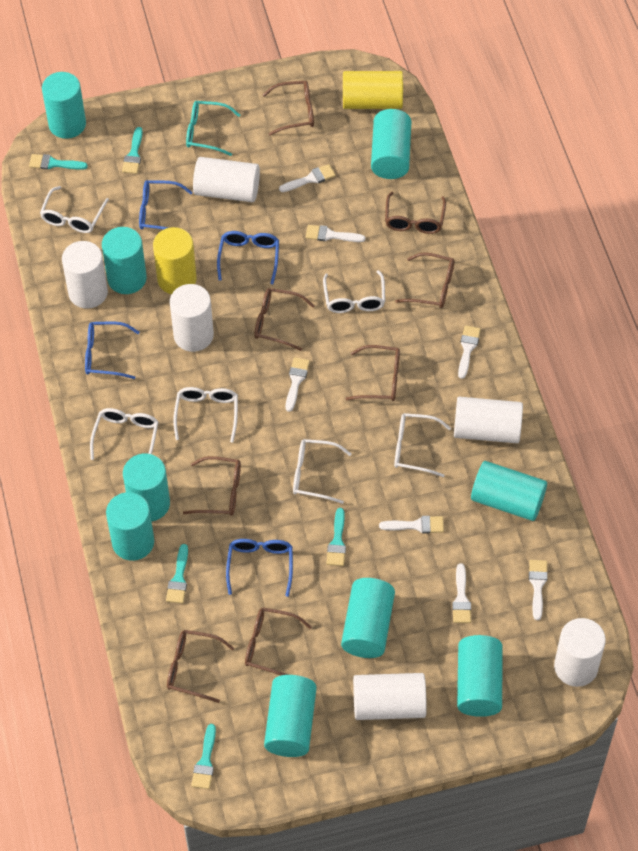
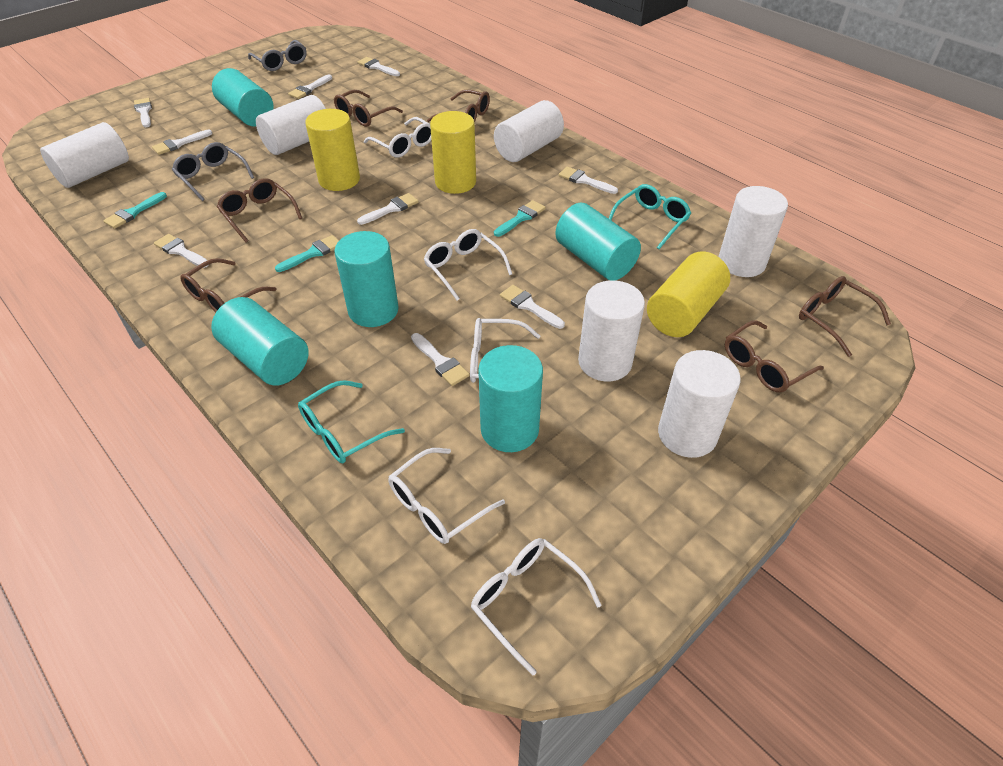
blue glasses: 4 -> 0
brown glasses: 8 -> 6
grey glasses: 0 -> 2
turquoise brush: 5 -> 3
turquoise cylinder: 9 -> 5
turquoise glasses: 1 -> 2
white brush: 7 -> 9
white glasses: 6 -> 5
yellow cylinder: 2 -> 3

